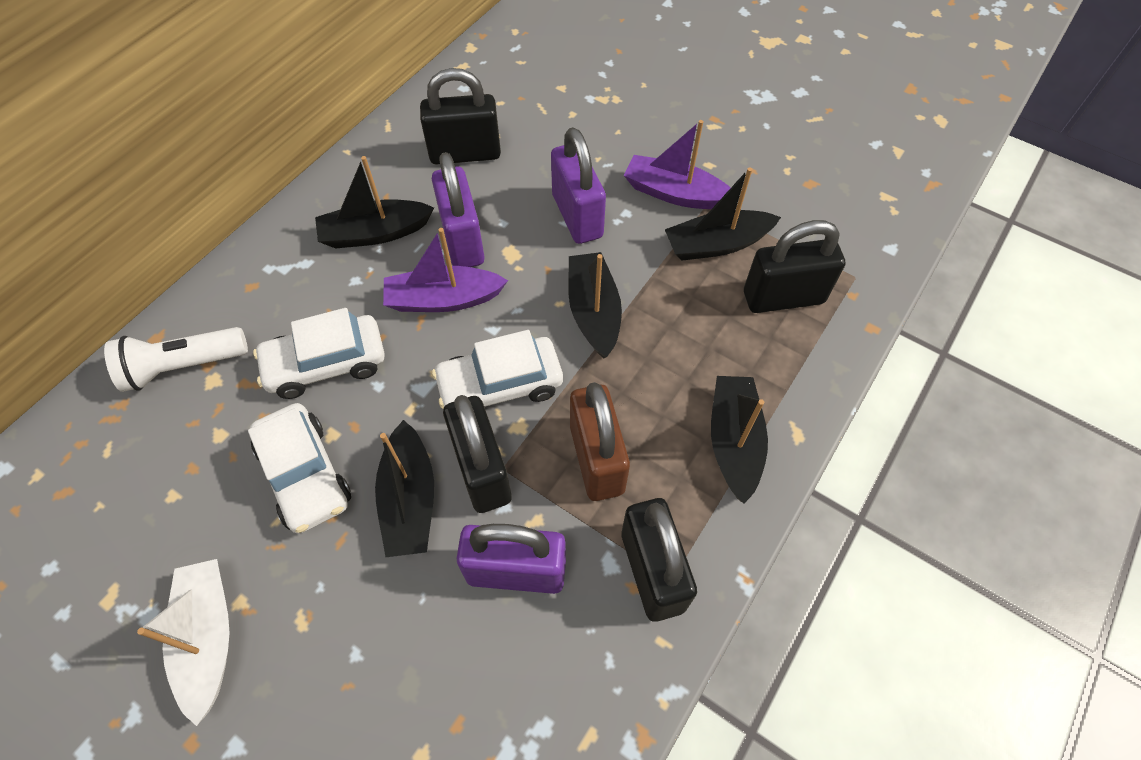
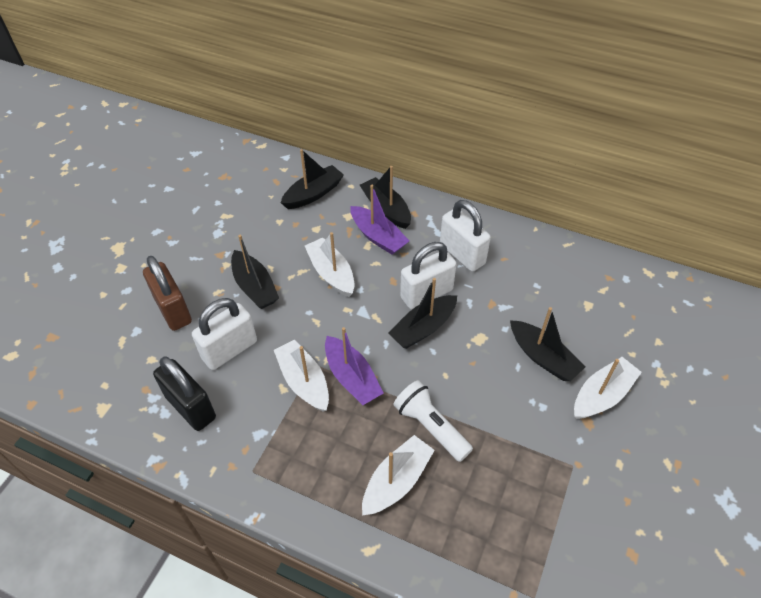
black padlock: 4 -> 1
purple padlock: 3 -> 0
white boat: 1 -> 4
white car: 3 -> 0
white padlock: 0 -> 3

